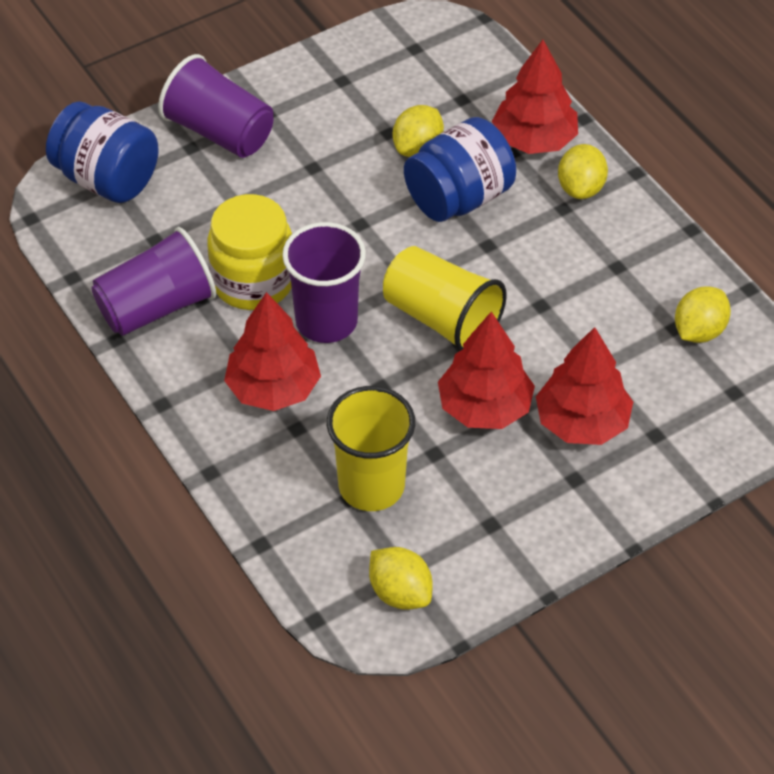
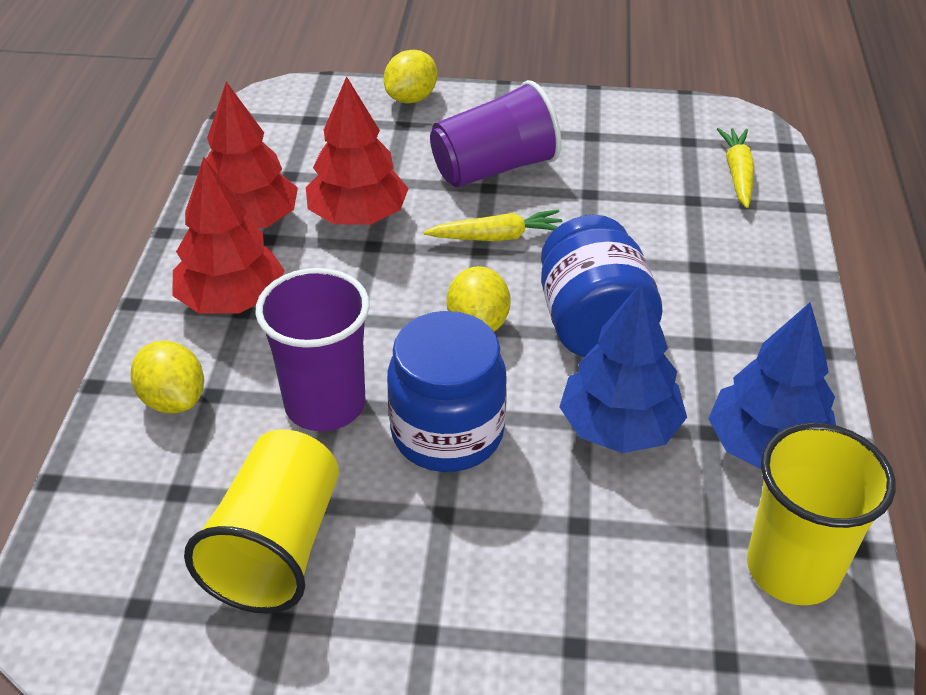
blue tree: 0 -> 2
purple cup: 3 -> 2
red tree: 4 -> 3
yellow carrot: 0 -> 2
yellow jar: 1 -> 0
yellow lemon: 4 -> 3

